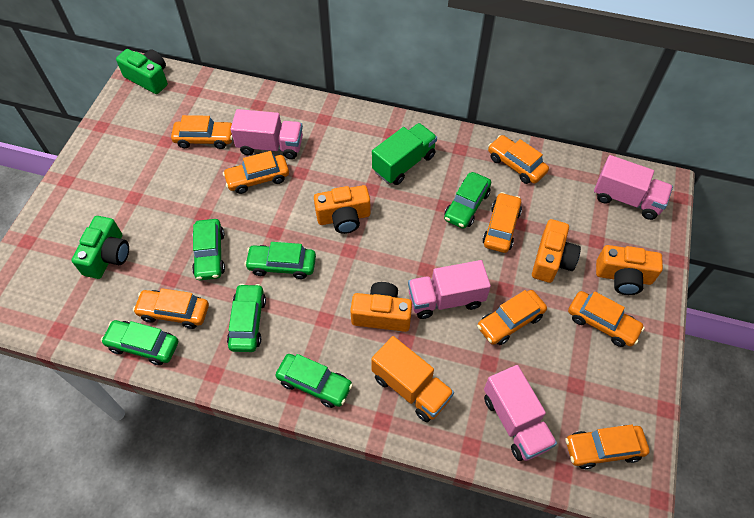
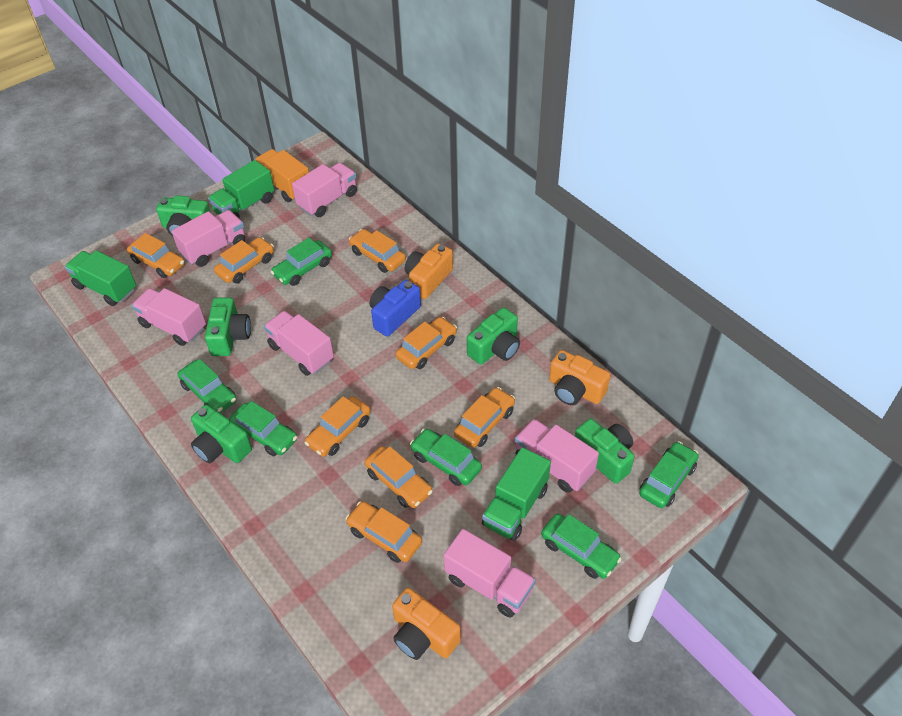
blue camera: 0 -> 1
green camera: 2 -> 5
green truck: 1 -> 3
orange camera: 4 -> 3
pink truck: 4 -> 6

